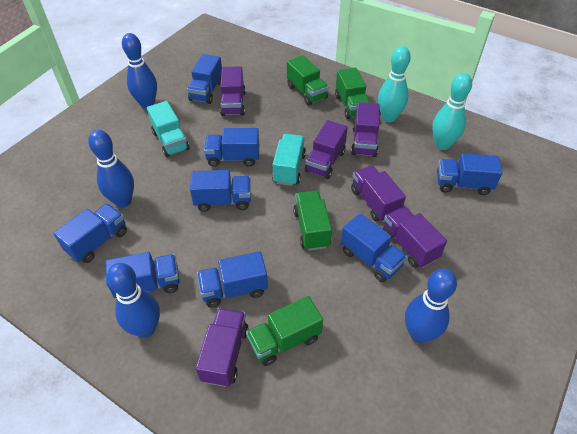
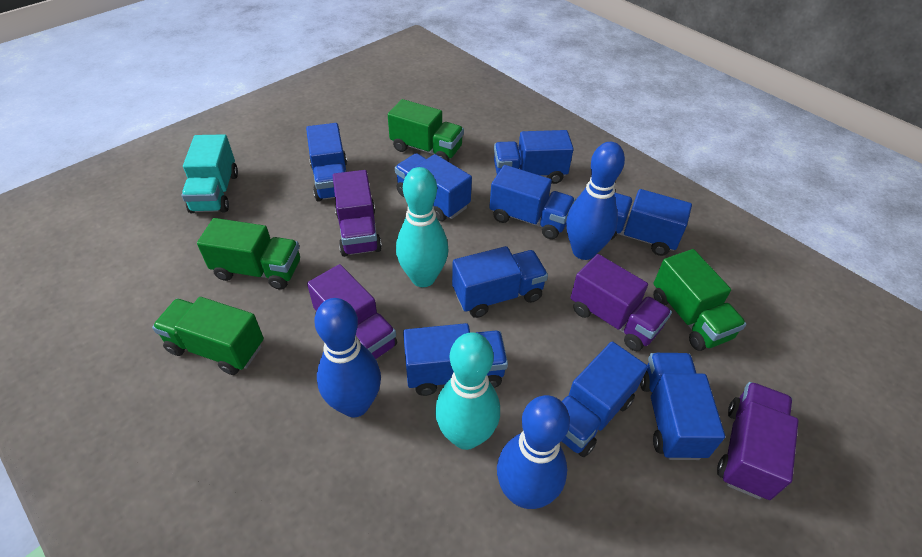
blue bowling pin: 4 -> 3
blue truck: 8 -> 9
purple truck: 6 -> 4
turquoise truck: 2 -> 1

